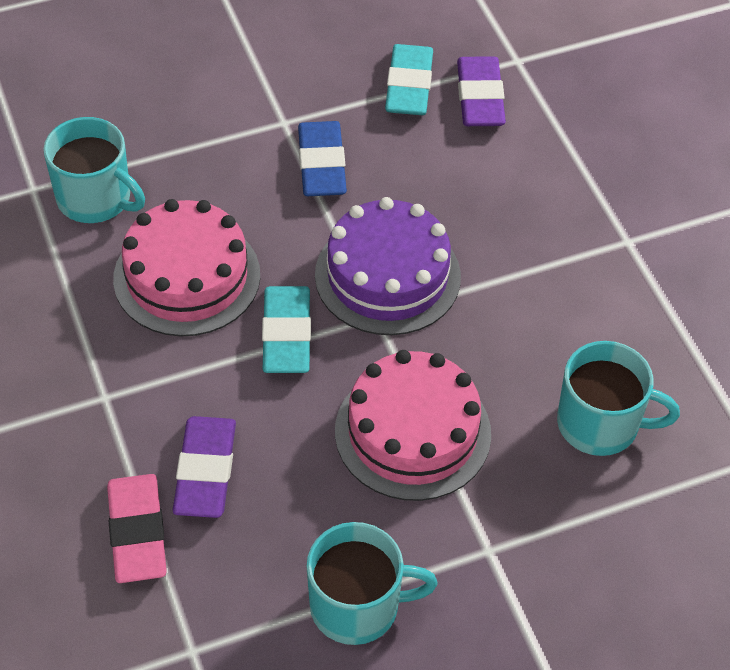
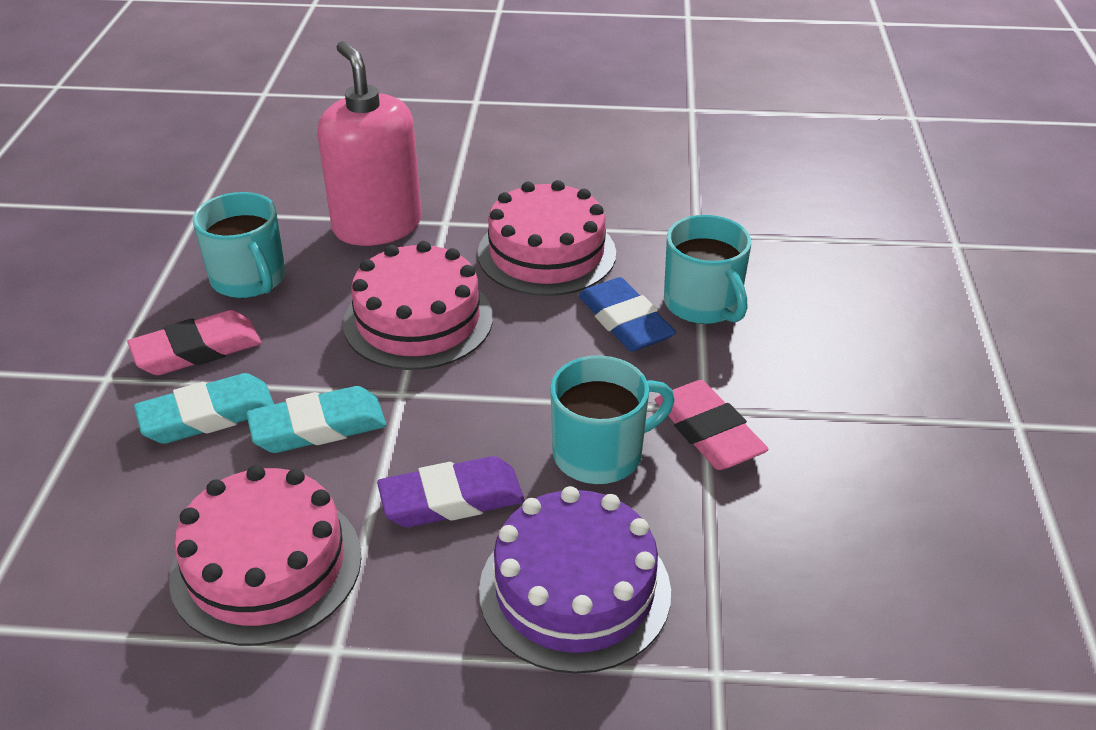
pink cake: 2 -> 3
pink eraser: 1 -> 2
pink soap dispenser: 0 -> 1
purple eraser: 2 -> 1

